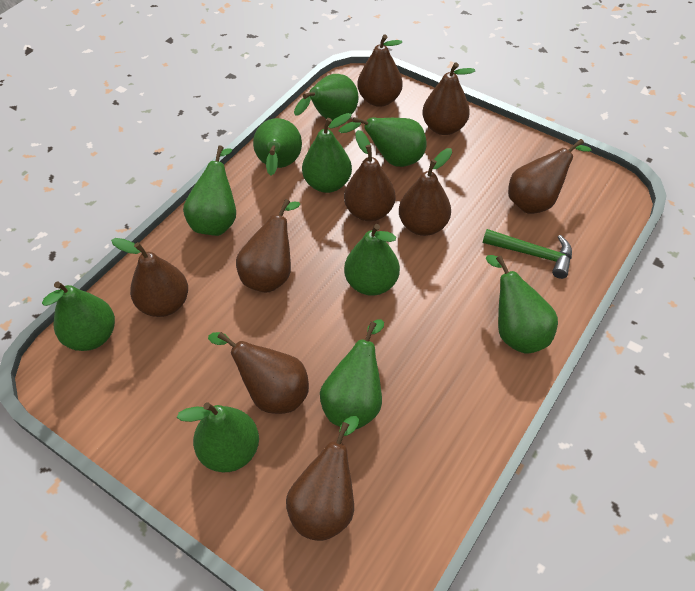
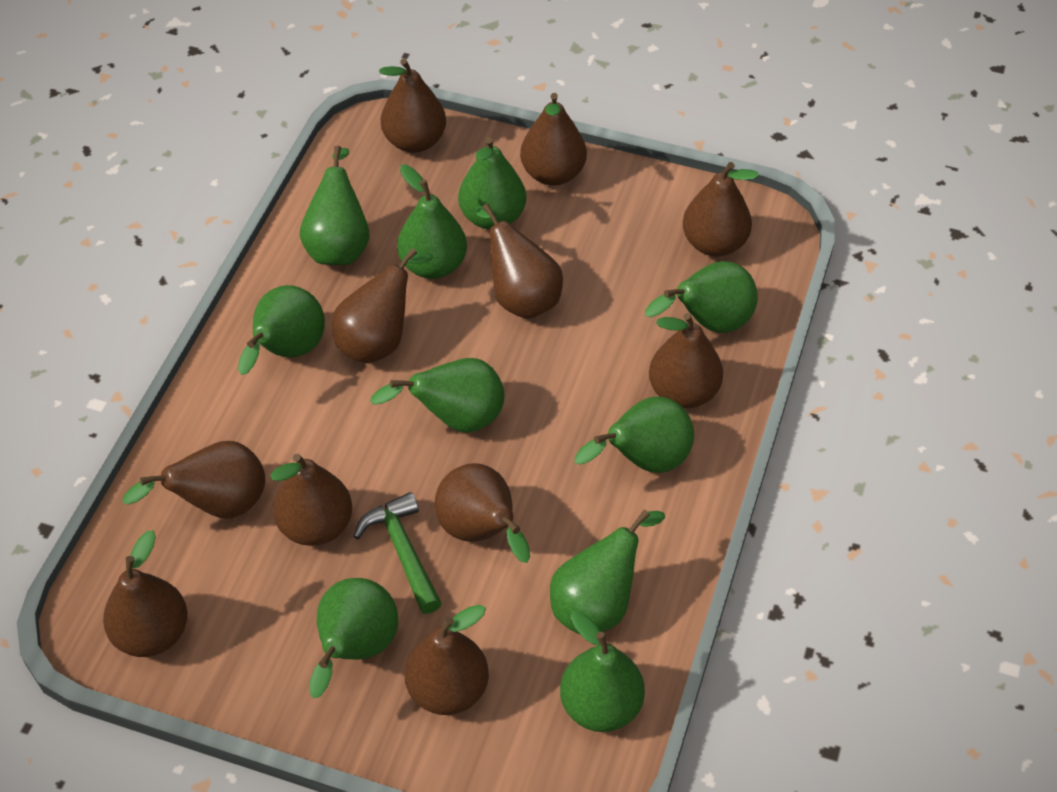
brown pear: 9 -> 11

